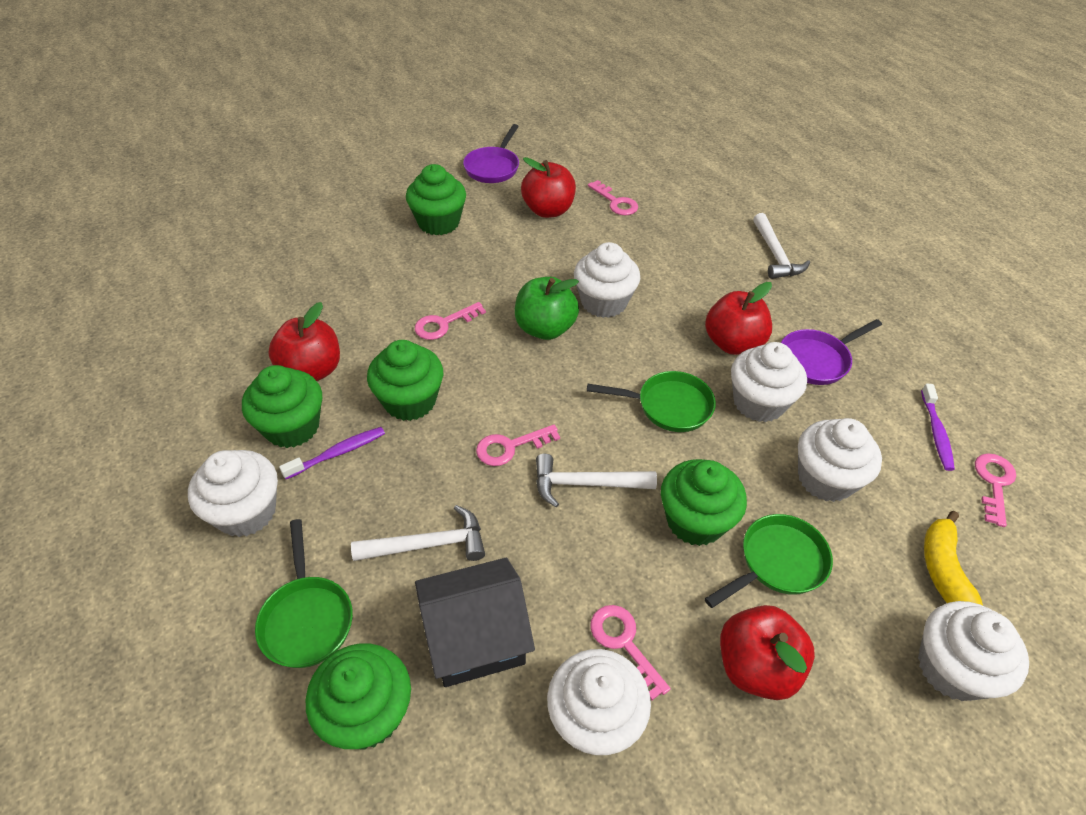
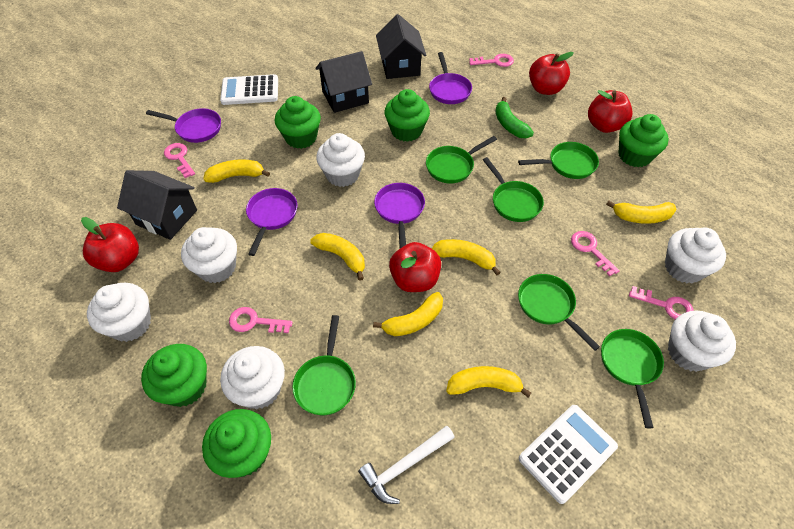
black house: 1 -> 3
green apple: 1 -> 0
green banana: 0 -> 1
green pan: 3 -> 6
purple pan: 2 -> 4
purple toothbrush: 2 -> 0
white calculator: 0 -> 2
white hammer: 3 -> 1
yellow banana: 1 -> 6

